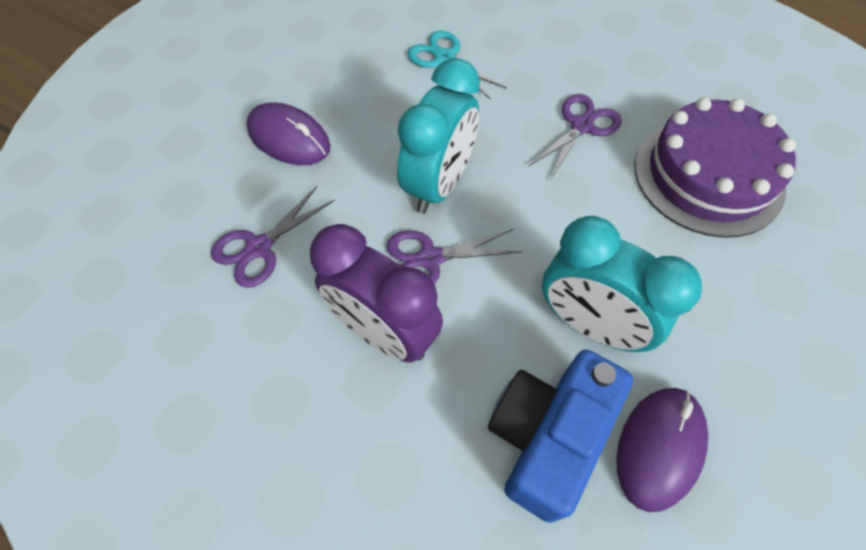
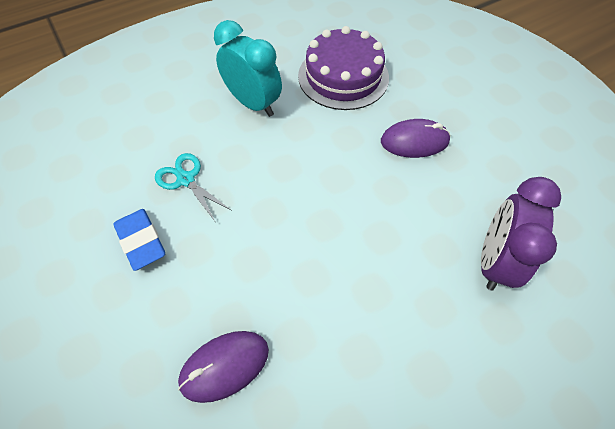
blue camera: 1 -> 0
blue eraser: 0 -> 1
purple scissors: 3 -> 0
turquoise clock: 2 -> 1

